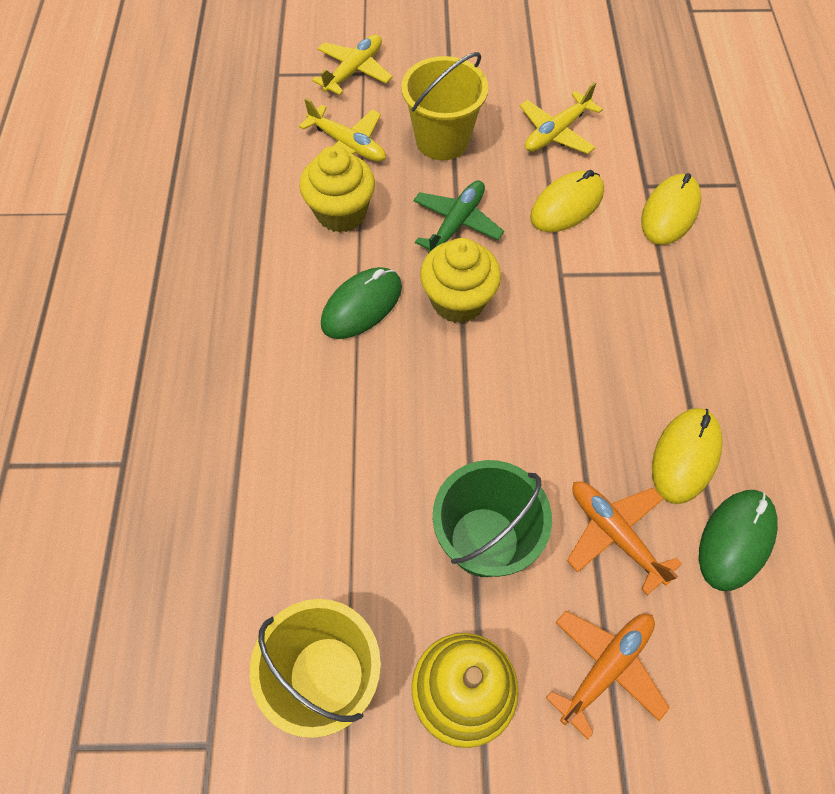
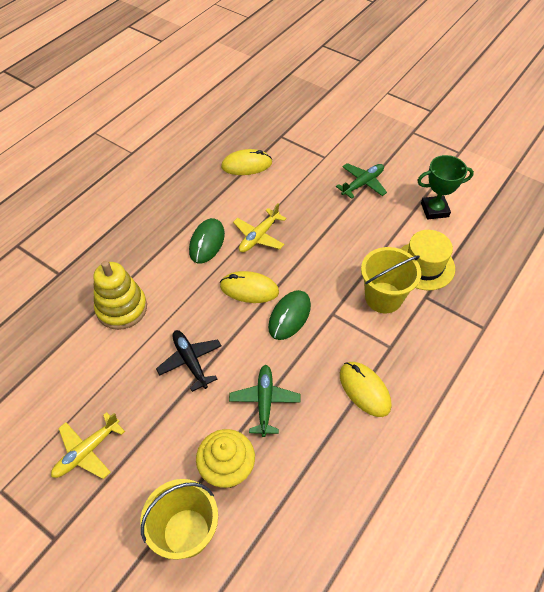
black plane: 0 -> 1
green bucket: 1 -> 0
green plane: 1 -> 2
green trophy: 0 -> 1
orange plane: 2 -> 0
yellow cupcake: 2 -> 1
yellow hat: 0 -> 1
yellow plane: 3 -> 2

